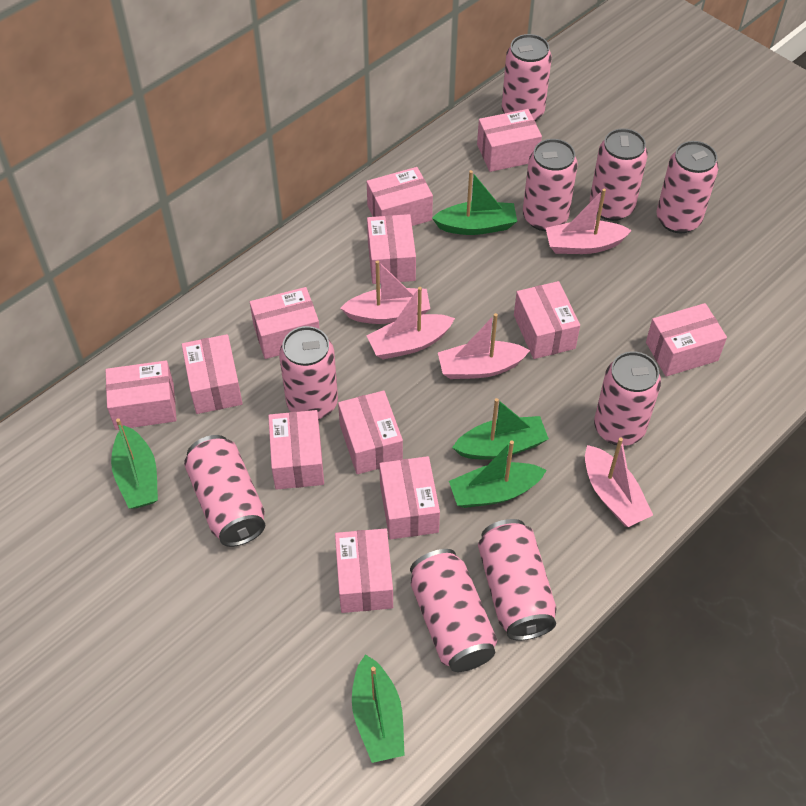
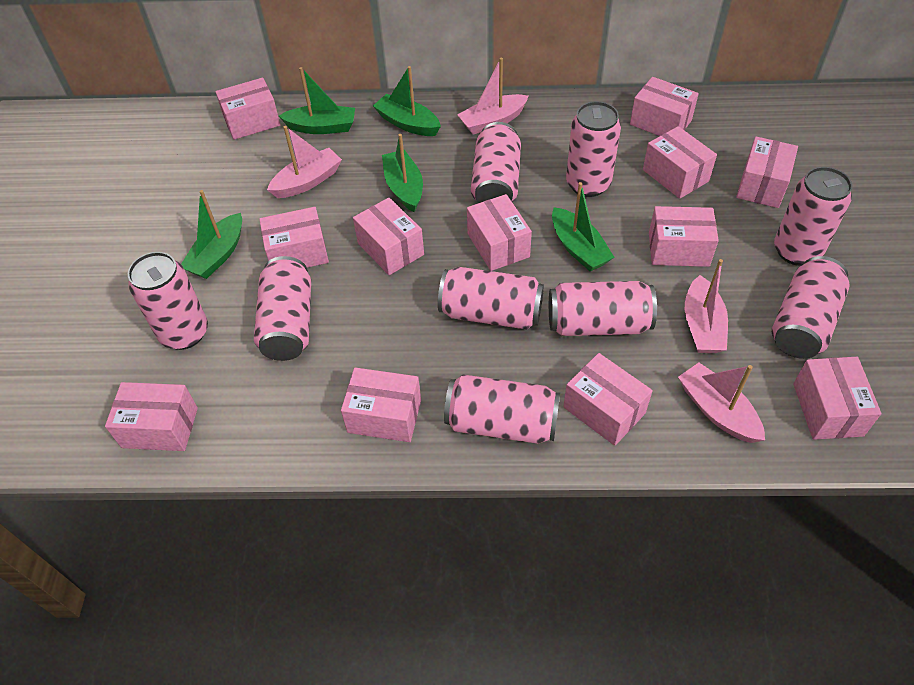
pink boat: 5 -> 4

